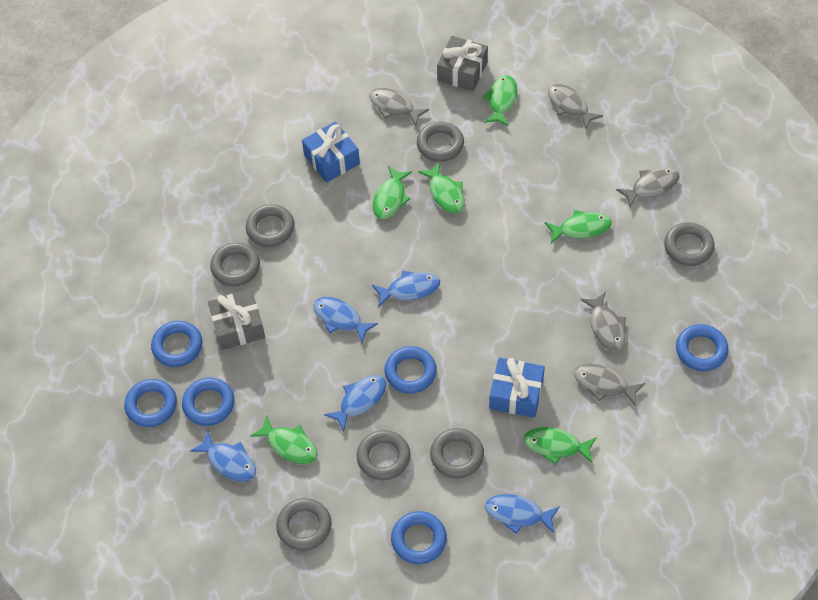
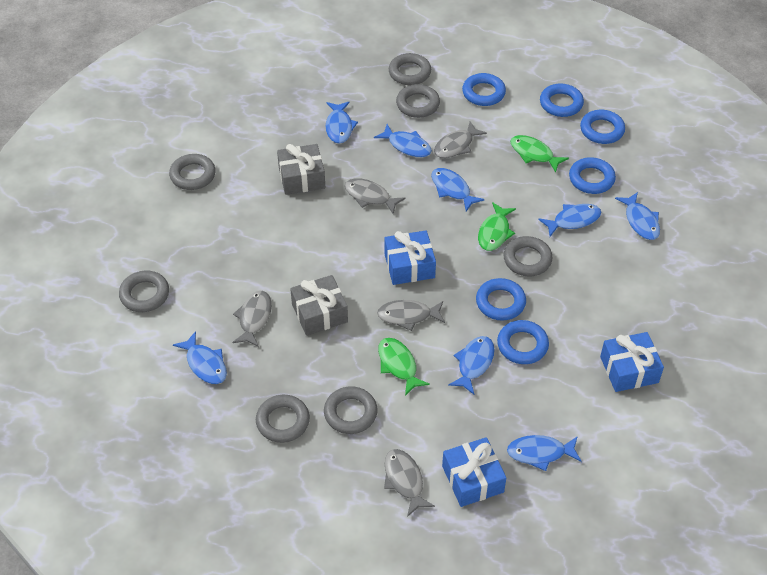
blue fish: 5 -> 8
blue gift: 2 -> 3
green fish: 6 -> 3

